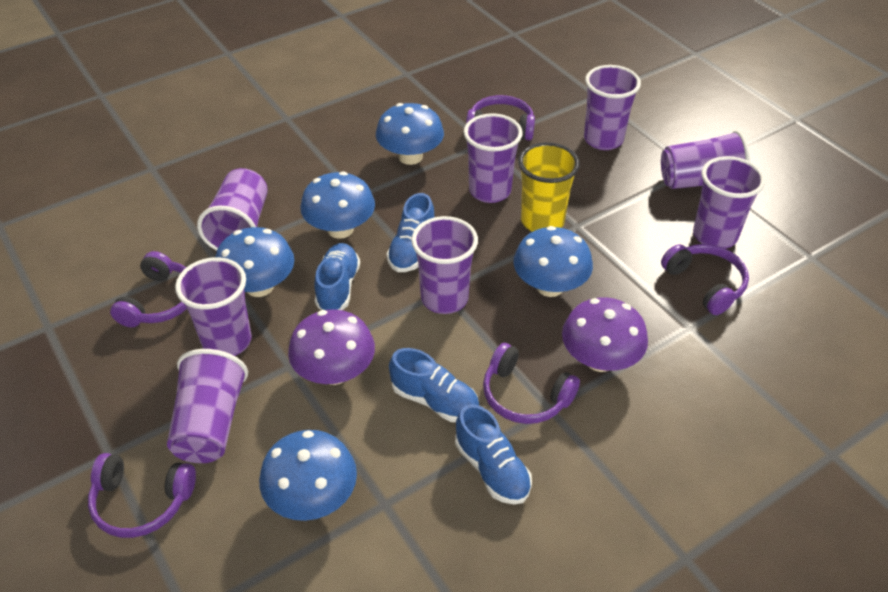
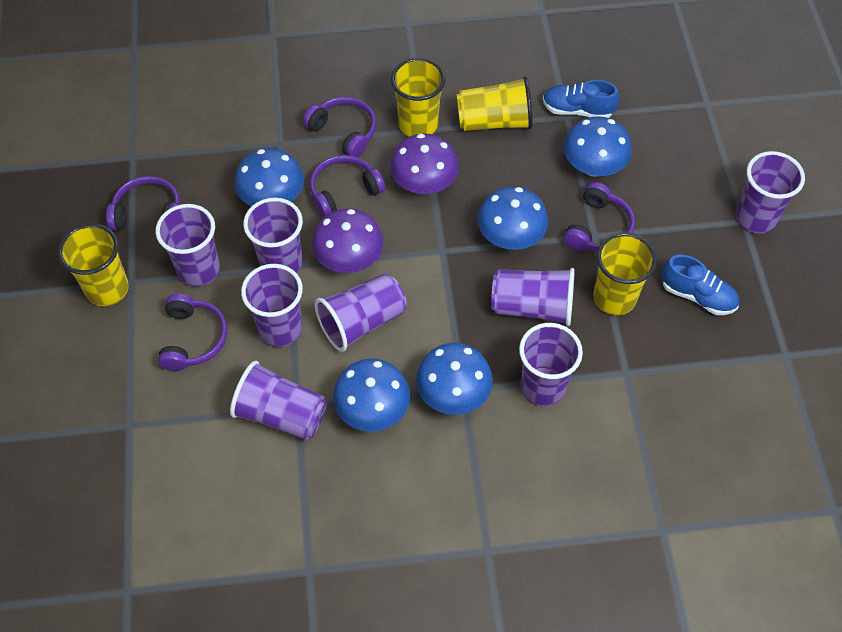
blue shoe: 4 -> 2
yellow cup: 1 -> 4

